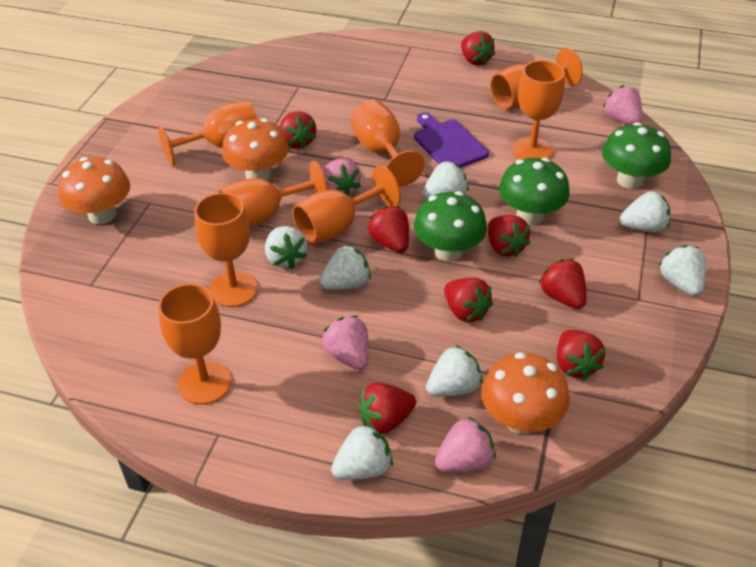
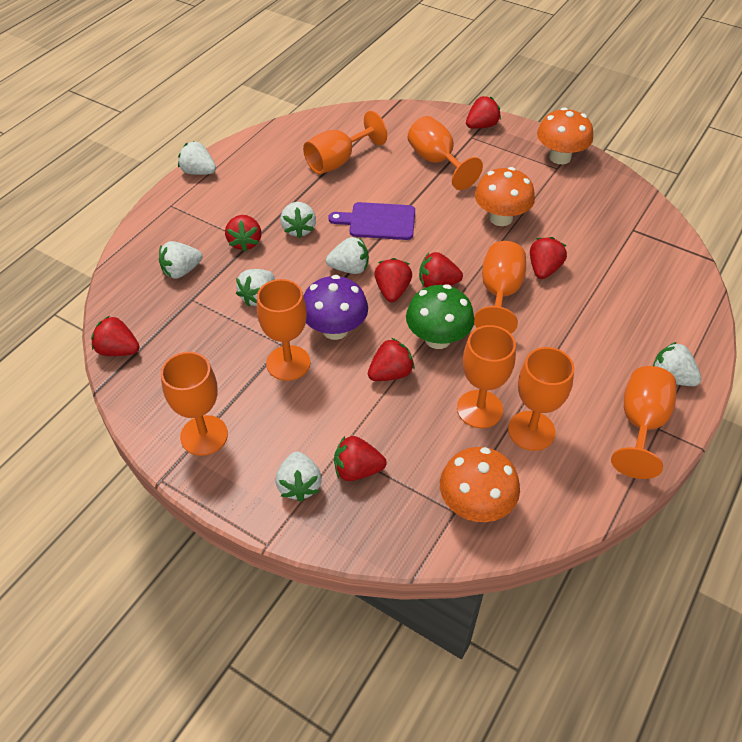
green mushroom: 3 -> 1
pink strawberry: 4 -> 0
purple mushroom: 0 -> 1

